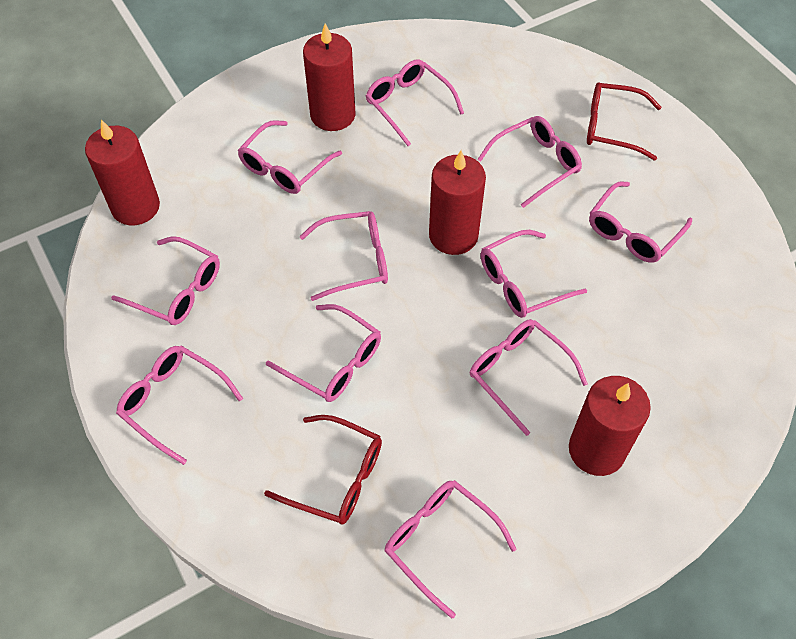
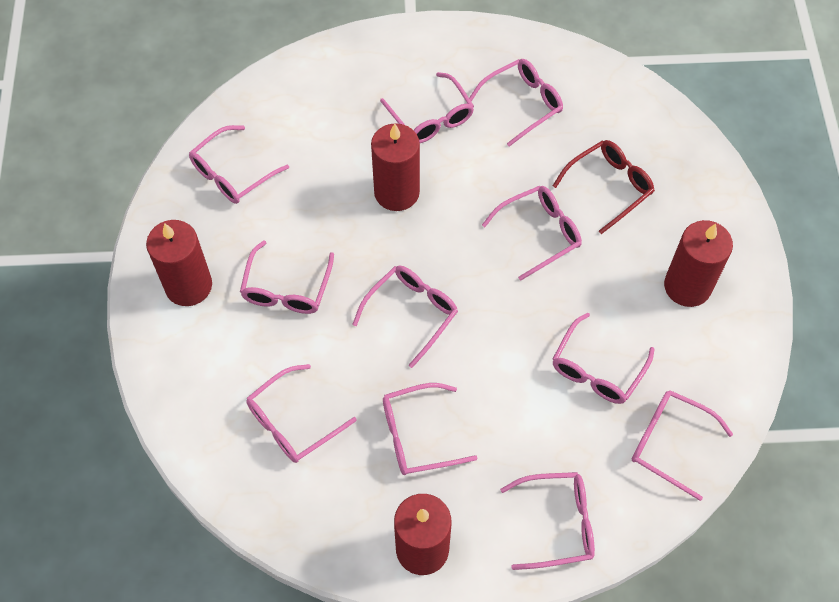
red glasses: 2 -> 1

